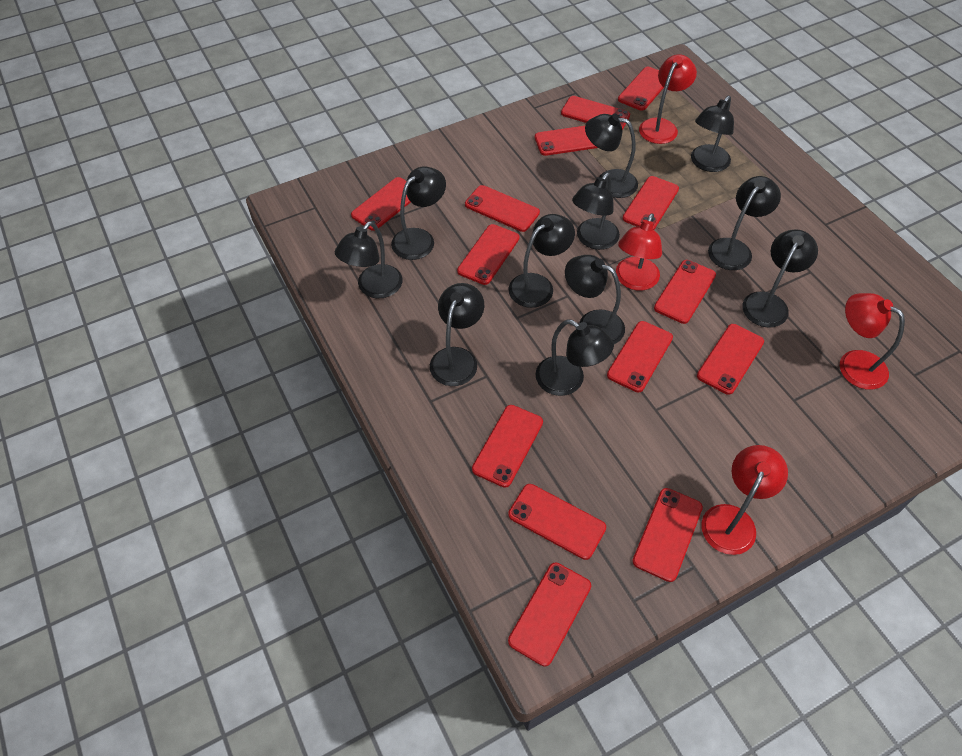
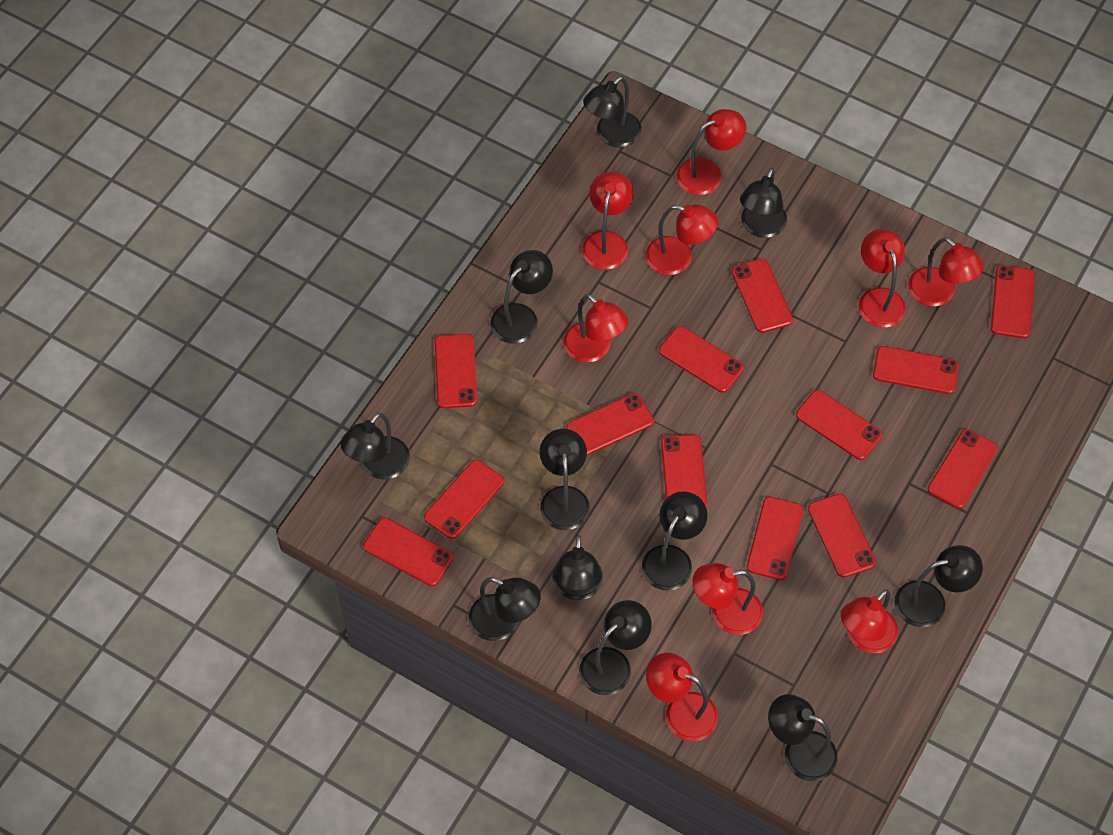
red lamp: 4 -> 9
red phone: 14 -> 13

